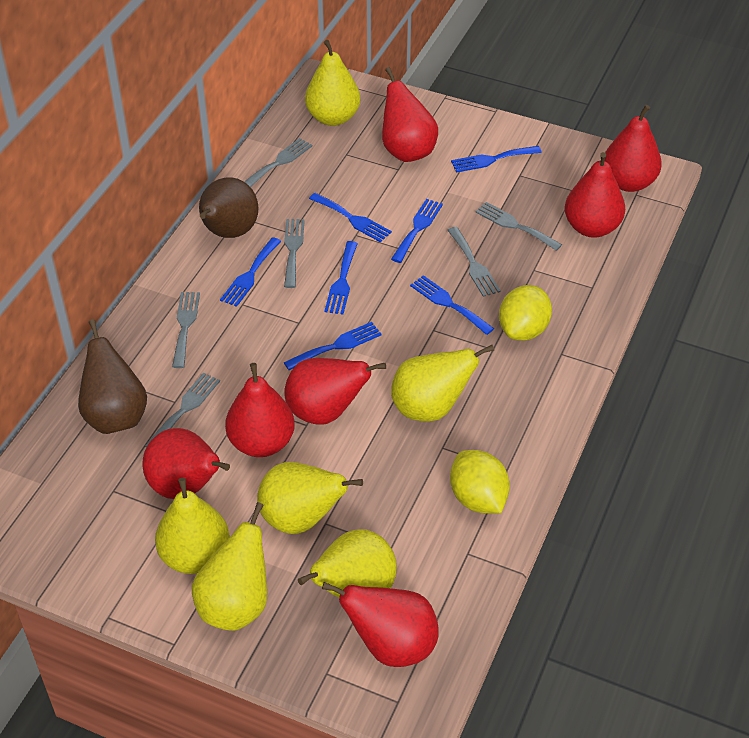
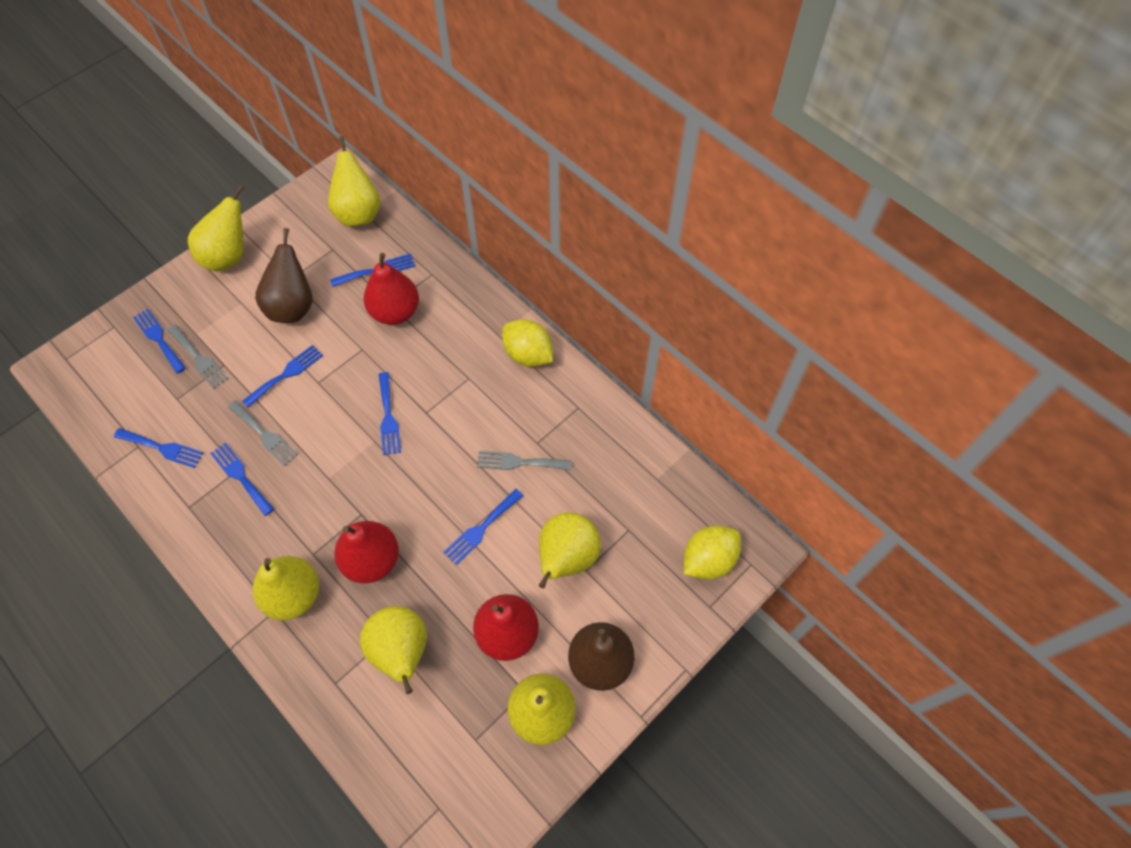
grey fork: 6 -> 3
red pear: 7 -> 3

